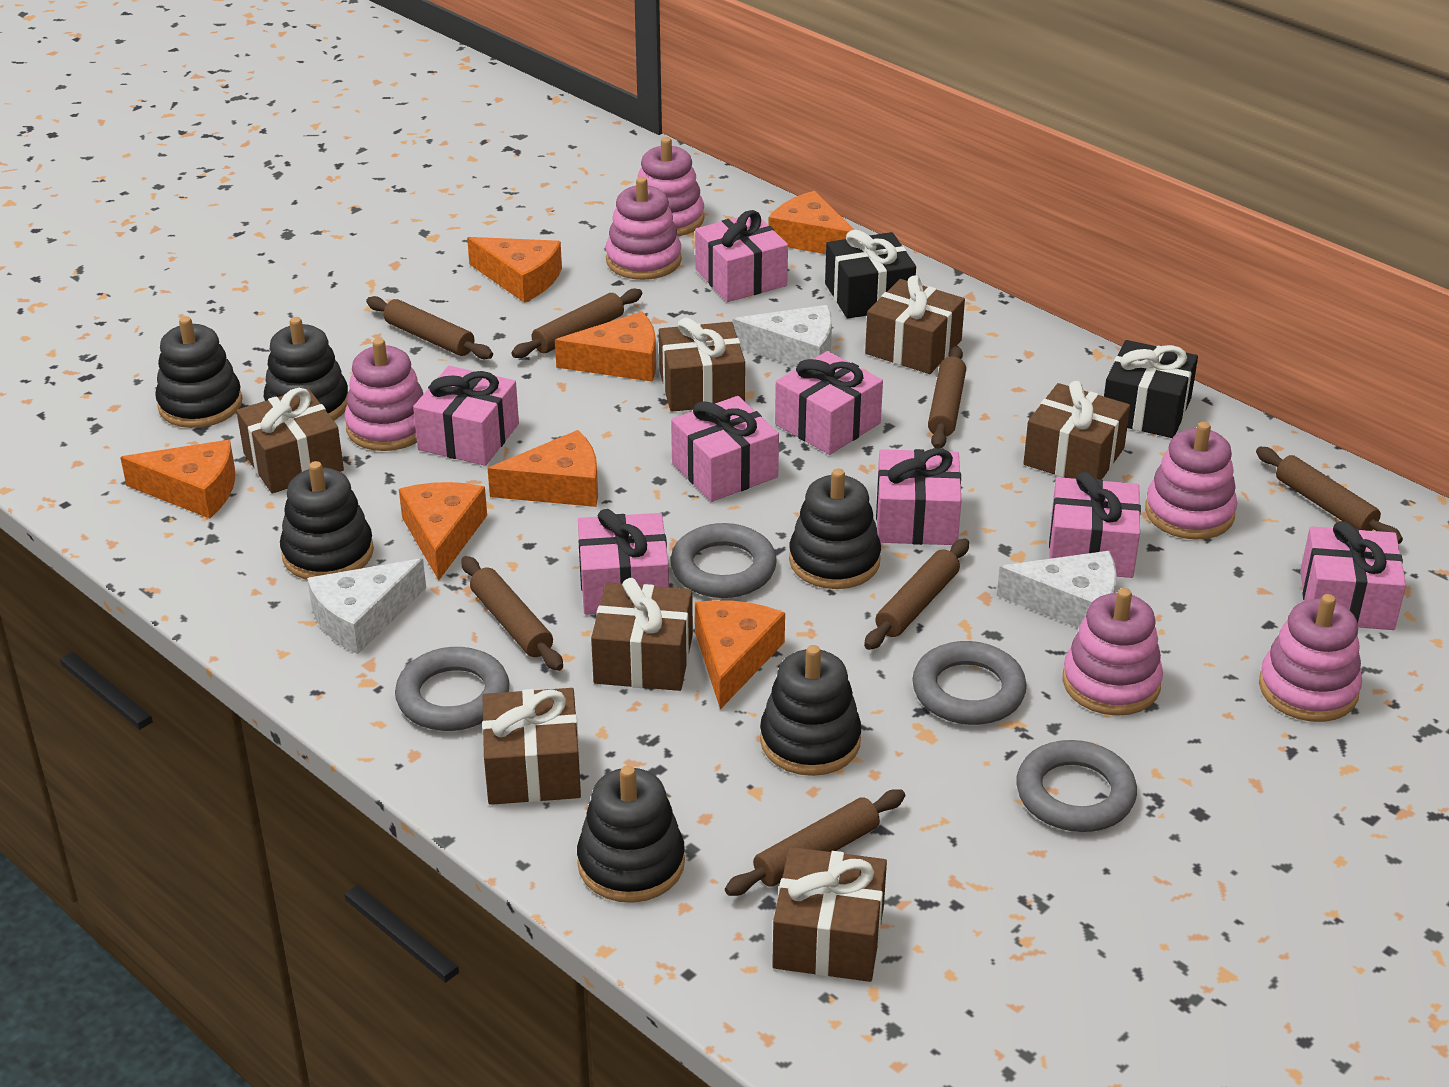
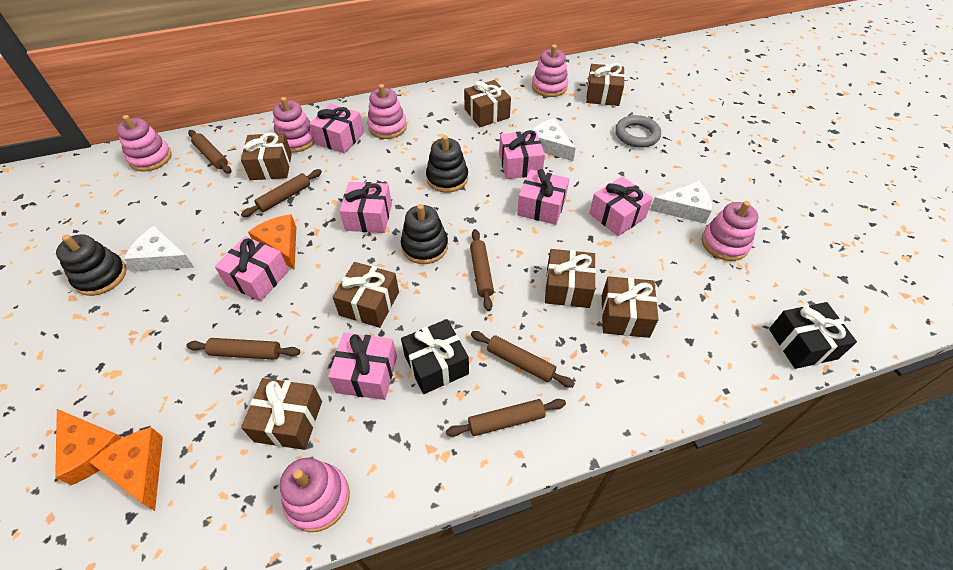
black stacking toy: 6 -> 3
brown rolling pin: 7 -> 6
grey ring: 4 -> 1
orange cheese: 7 -> 3
pink gift: 8 -> 7

